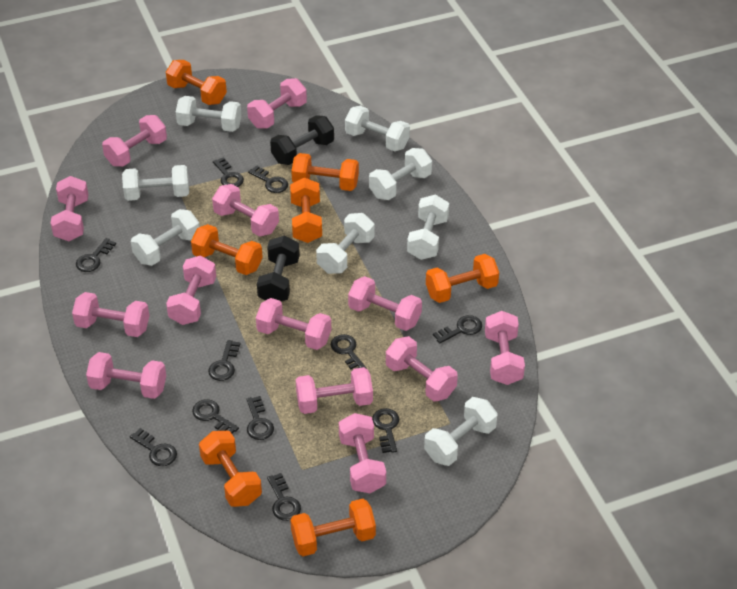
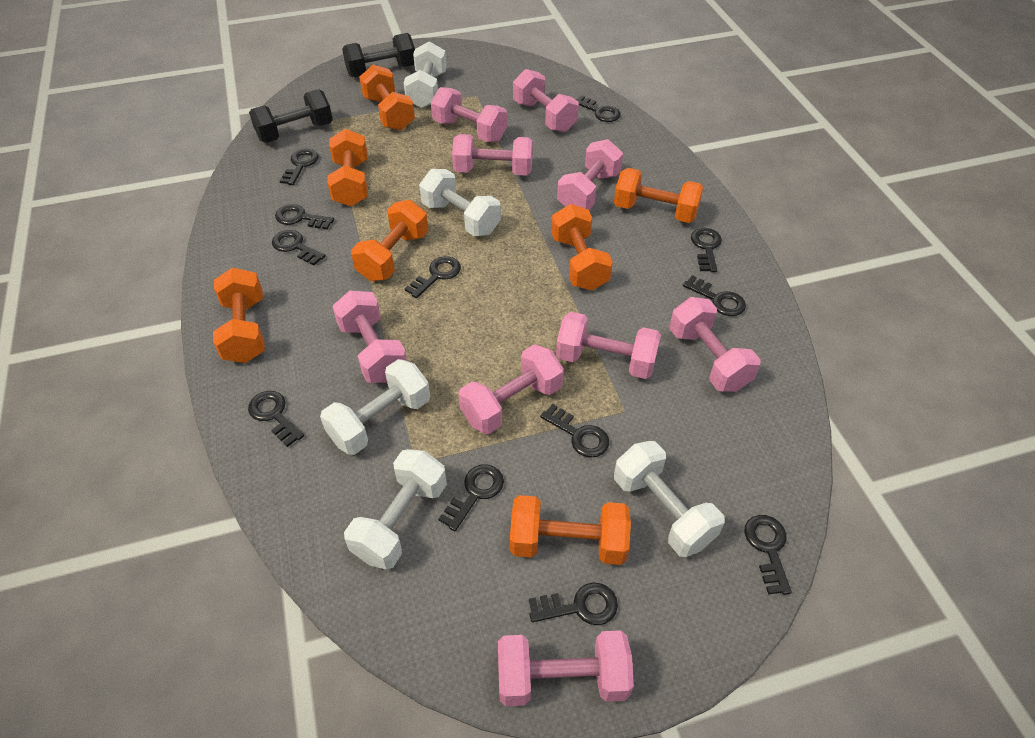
black key: 11 -> 12
pink dumbbell: 13 -> 9
white dumbbell: 8 -> 5

